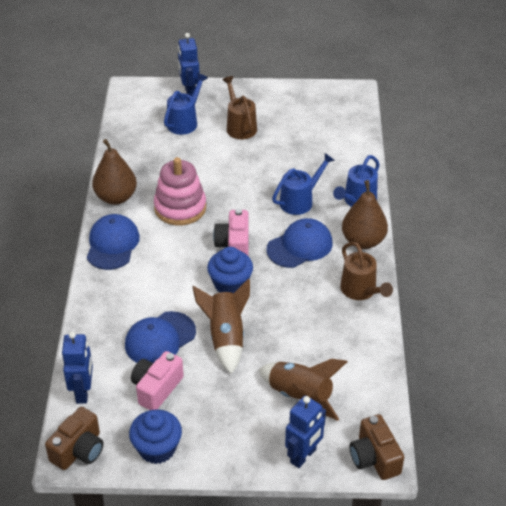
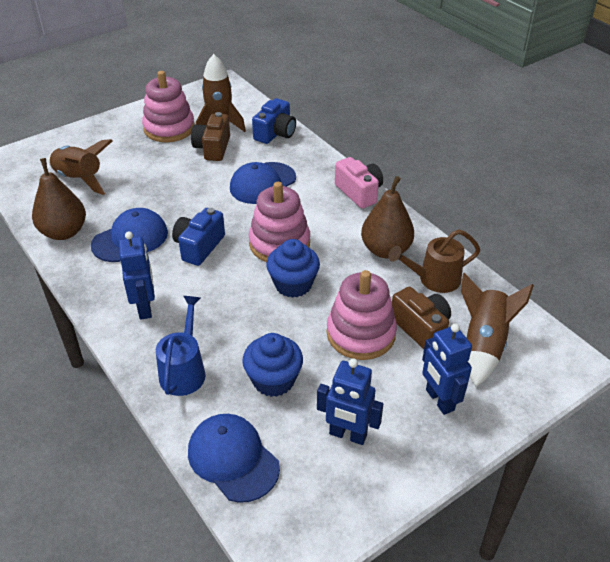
blue camera: 0 -> 2
blue watering can: 3 -> 1
brown rocket: 2 -> 3
brown watering can: 2 -> 1
pink camera: 2 -> 1
pink stacking toy: 1 -> 3

